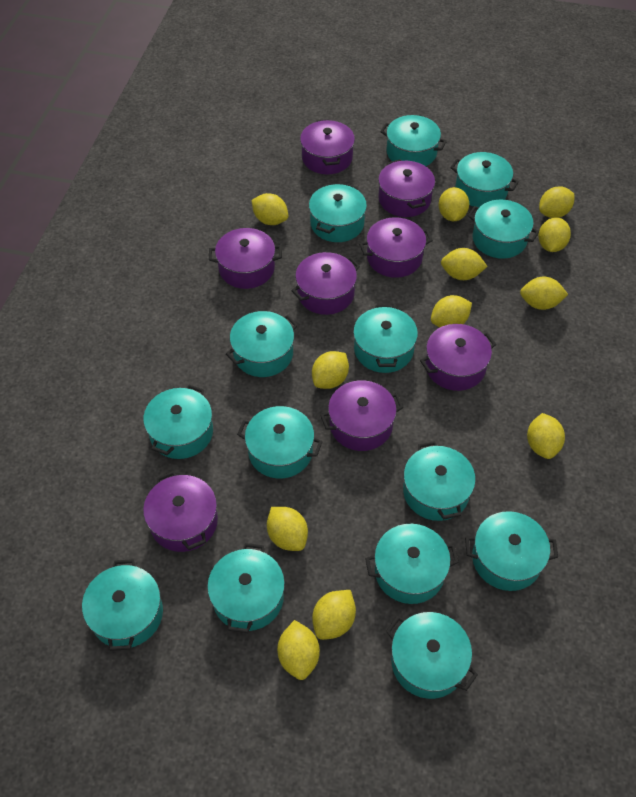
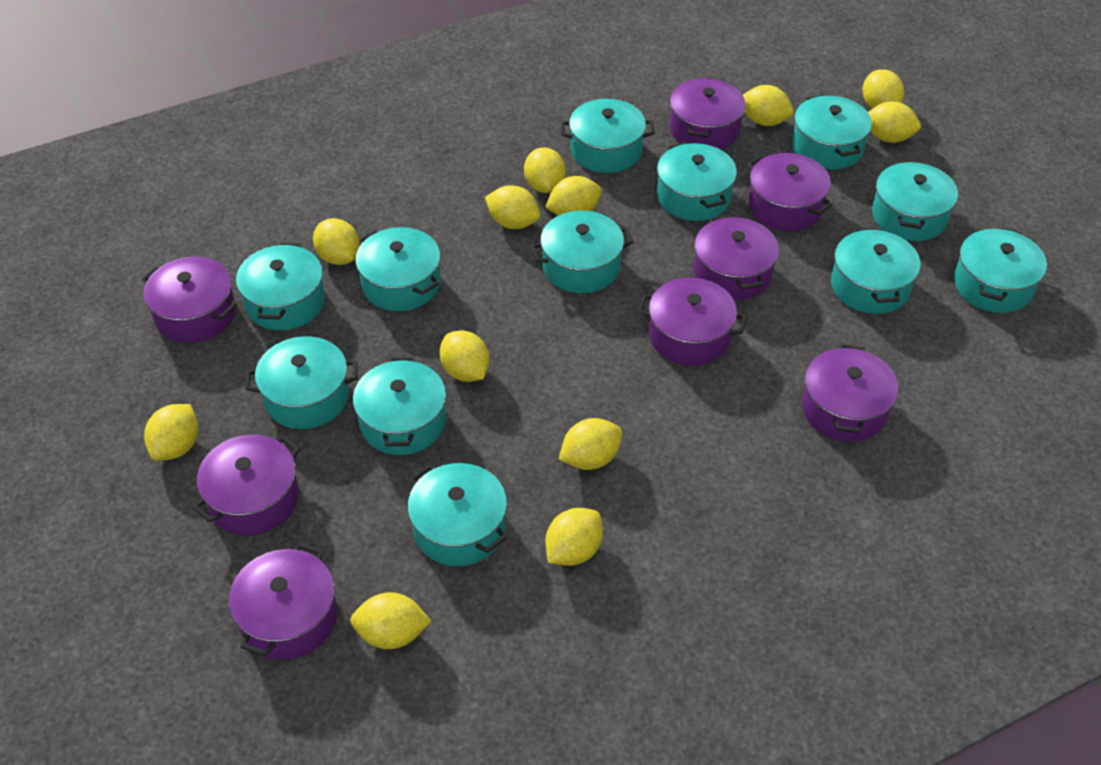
turquoise pot: 14 -> 12

